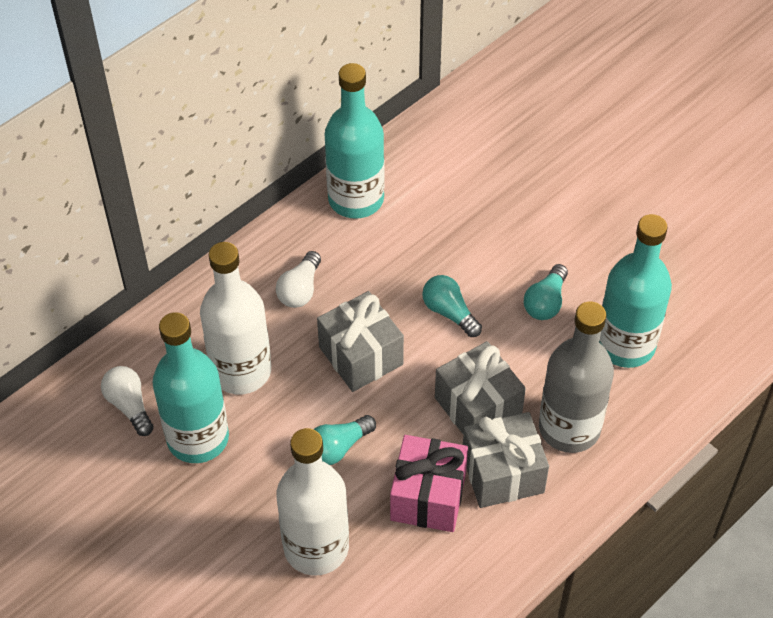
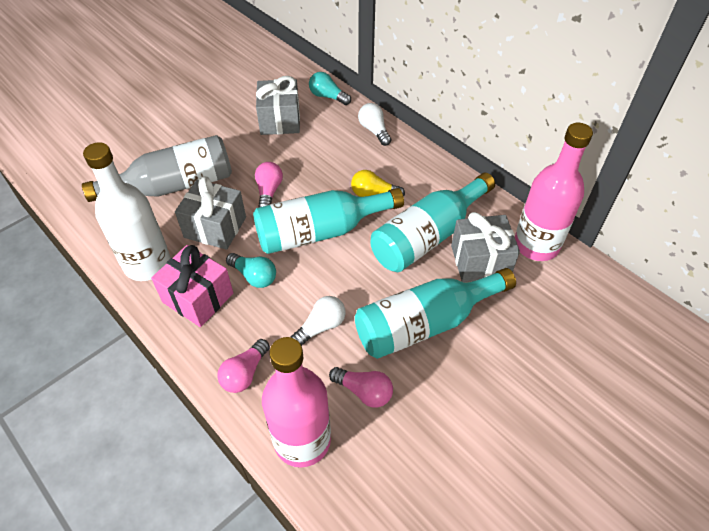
pink bottle: 0 -> 2
pink light bulb: 0 -> 3
turquoise light bulb: 3 -> 2
white bottle: 2 -> 1
yellow light bulb: 0 -> 1

